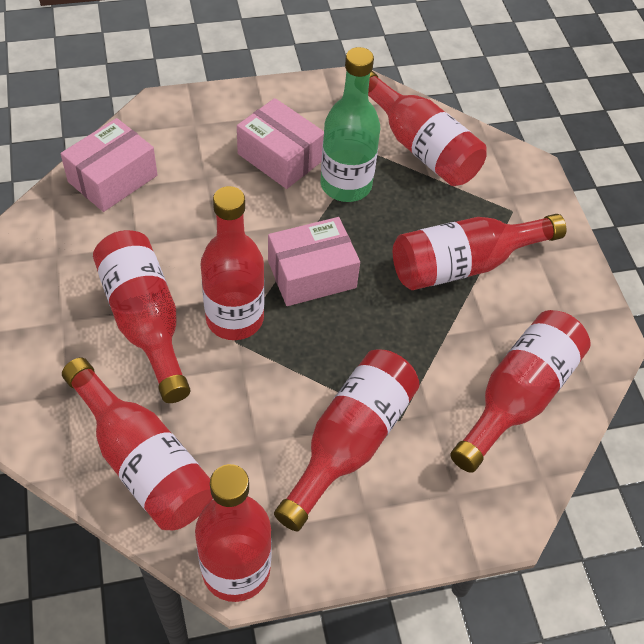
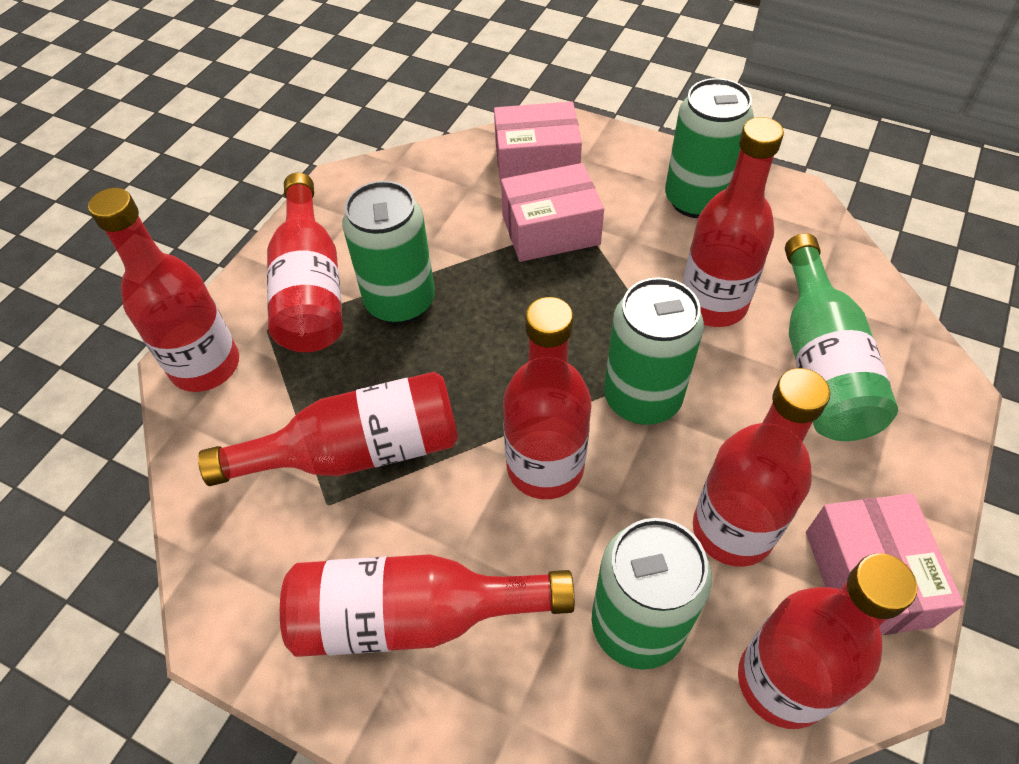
green can: 0 -> 4

